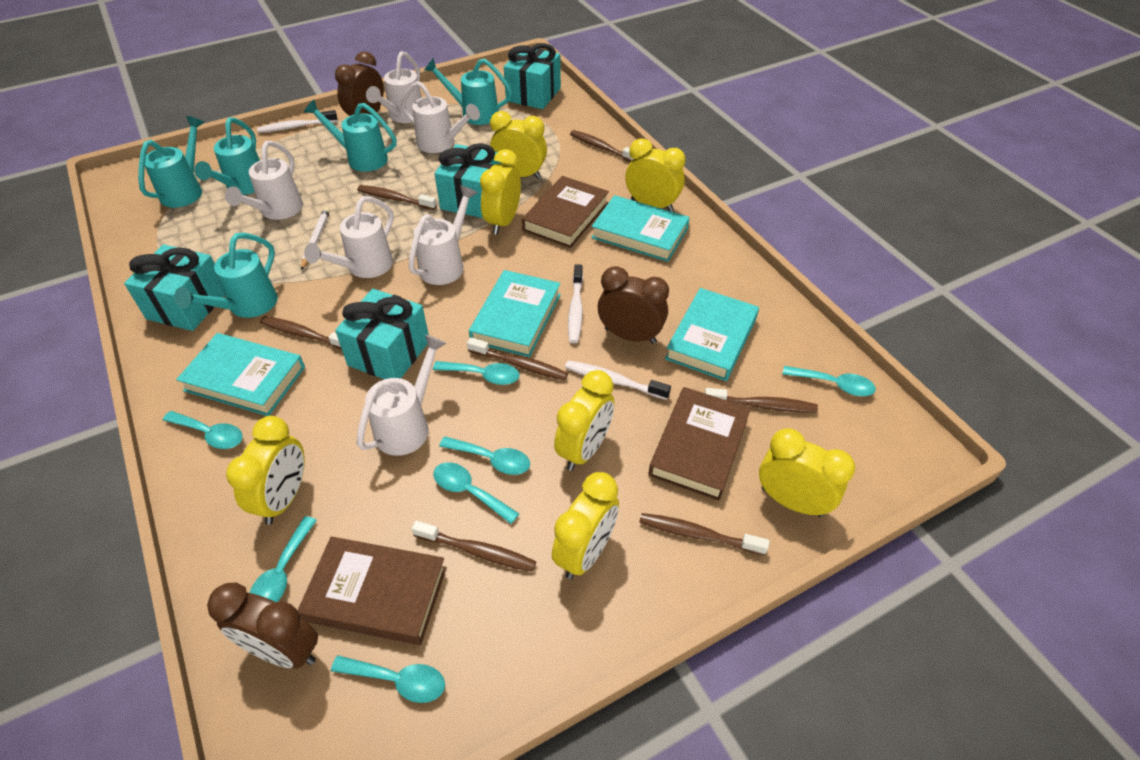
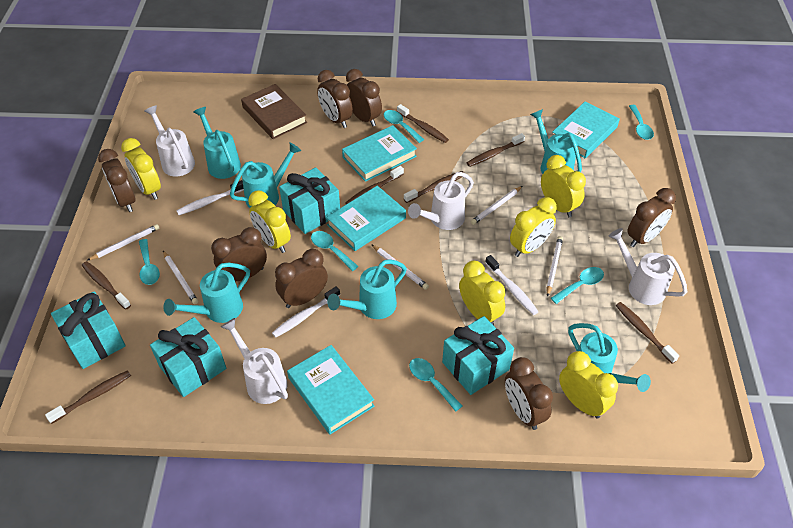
brown book: 3 -> 1
brown clock: 3 -> 7
turquoise spoon: 7 -> 6
turquoise watering can: 5 -> 6
white pencil: 1 -> 5
white watering can: 6 -> 4
yellow clock: 7 -> 6

